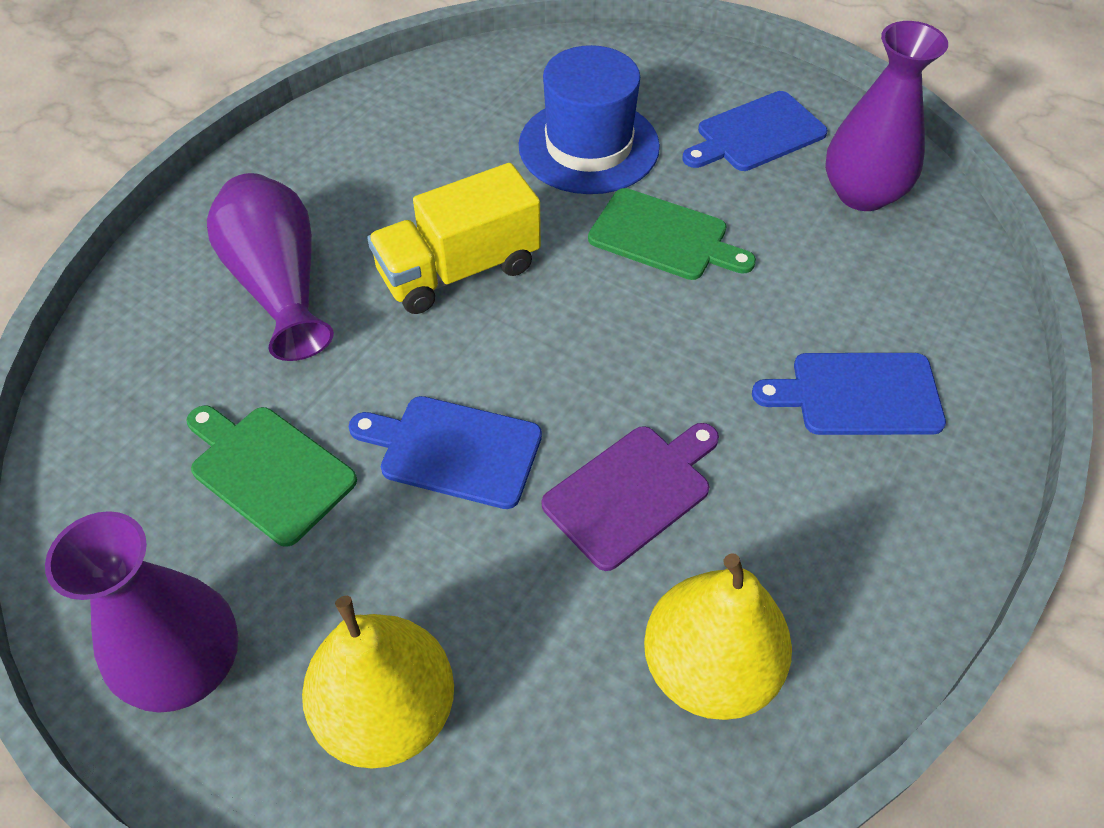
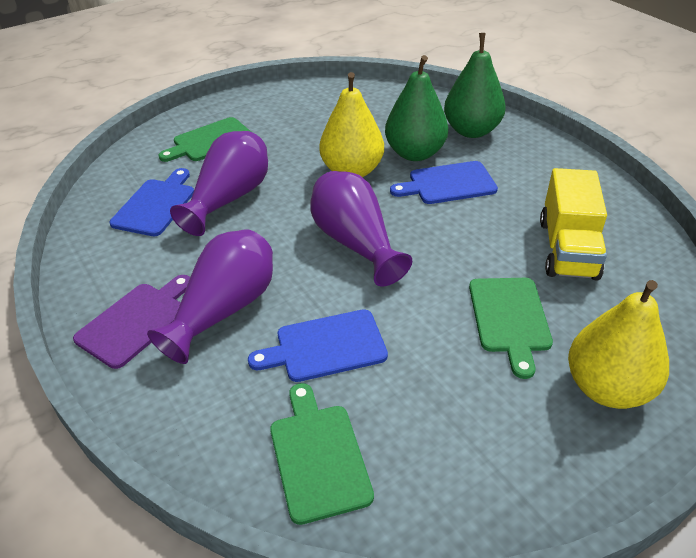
blue hat: 1 -> 0
green cutting board: 2 -> 3
green pear: 0 -> 2

